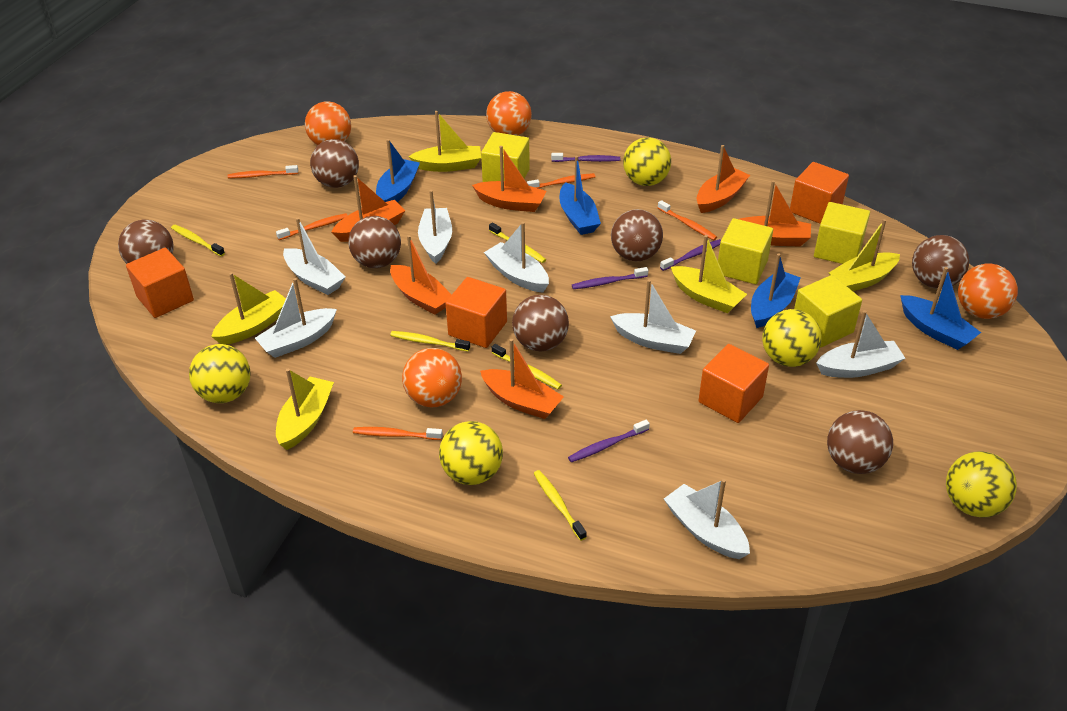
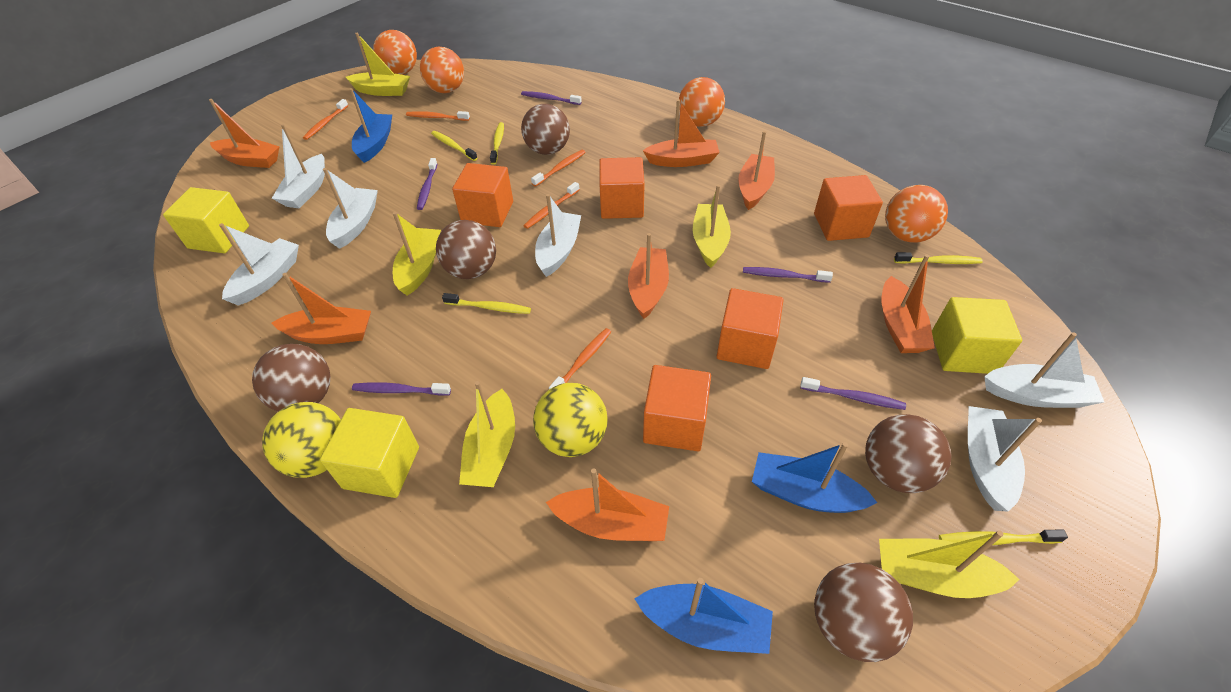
blue boat: 4 -> 3
brown ball: 7 -> 5
orange boat: 6 -> 7
orange cube: 4 -> 5
purple toothbrush: 4 -> 5
white boat: 7 -> 6
yellow ball: 5 -> 2
yellow cube: 4 -> 3

